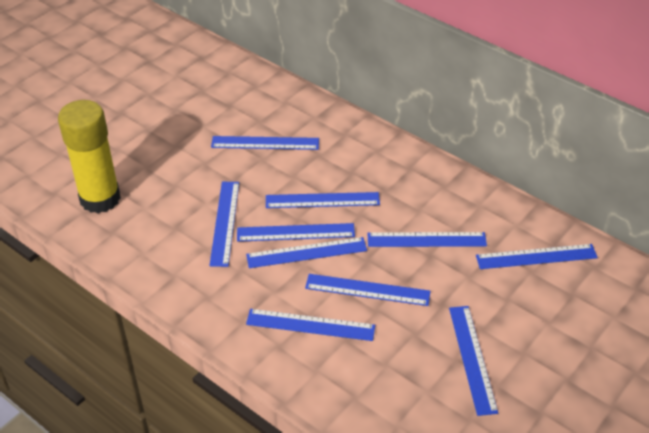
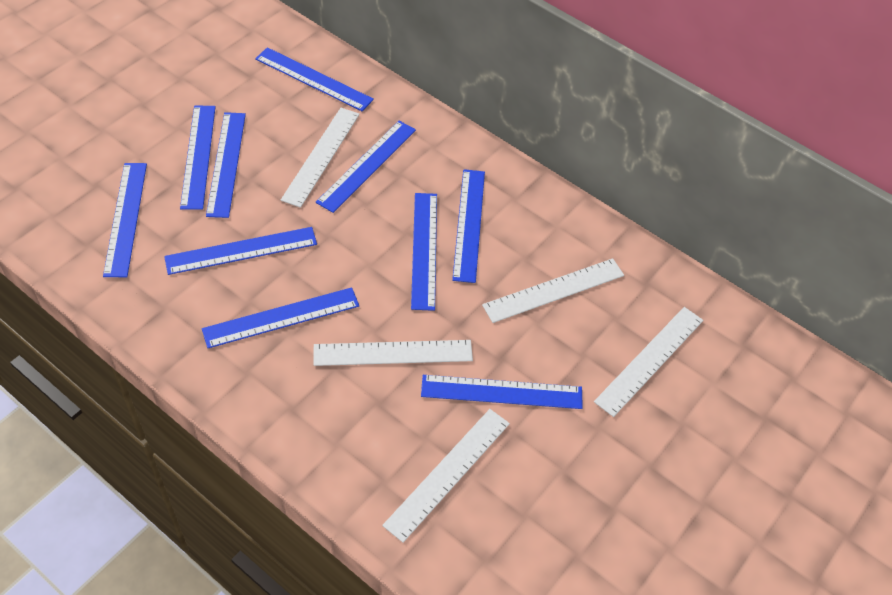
white ruler: 0 -> 5
yellow glue stick: 1 -> 0

